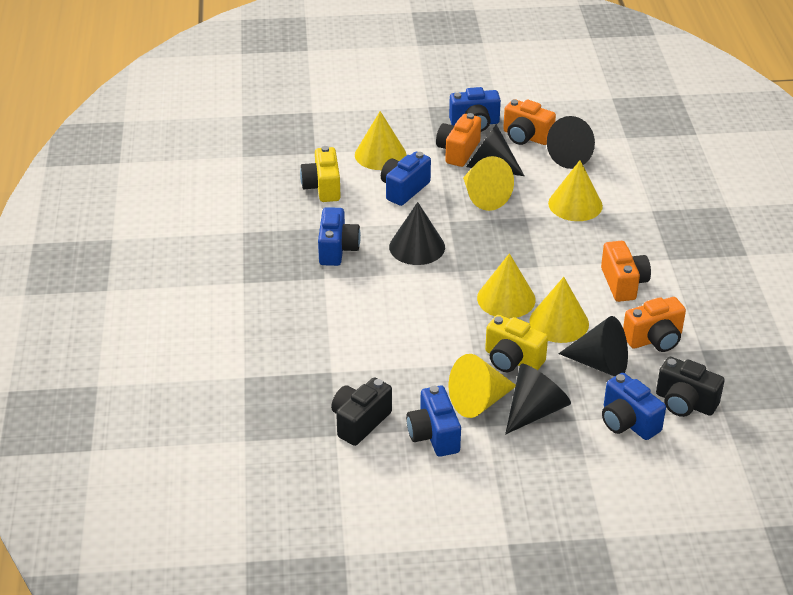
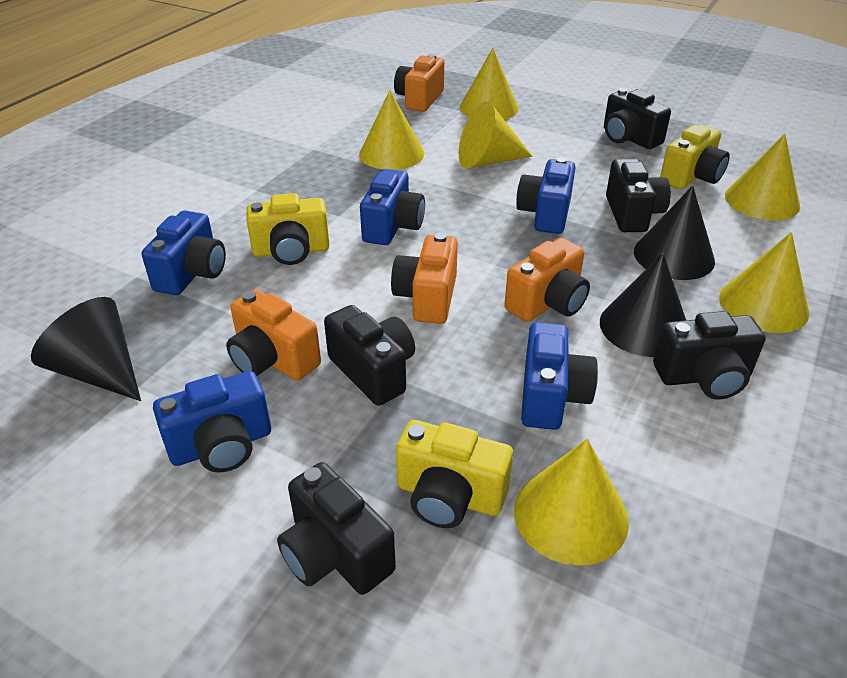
black camera: 2 -> 5
black cone: 5 -> 3
yellow camera: 2 -> 3

